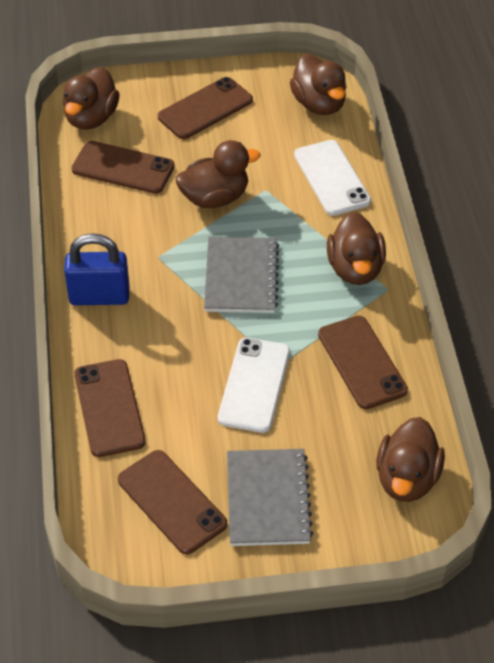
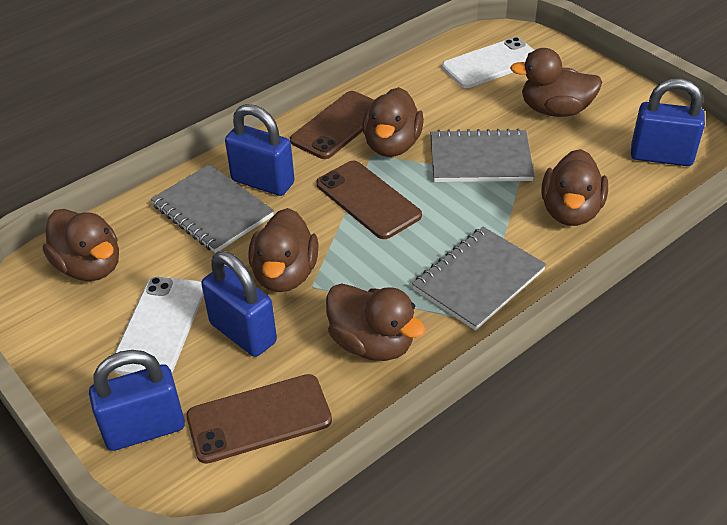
blue padlock: 1 -> 4
brown duck: 5 -> 6
brown phone: 5 -> 3
grey notebook: 2 -> 3

